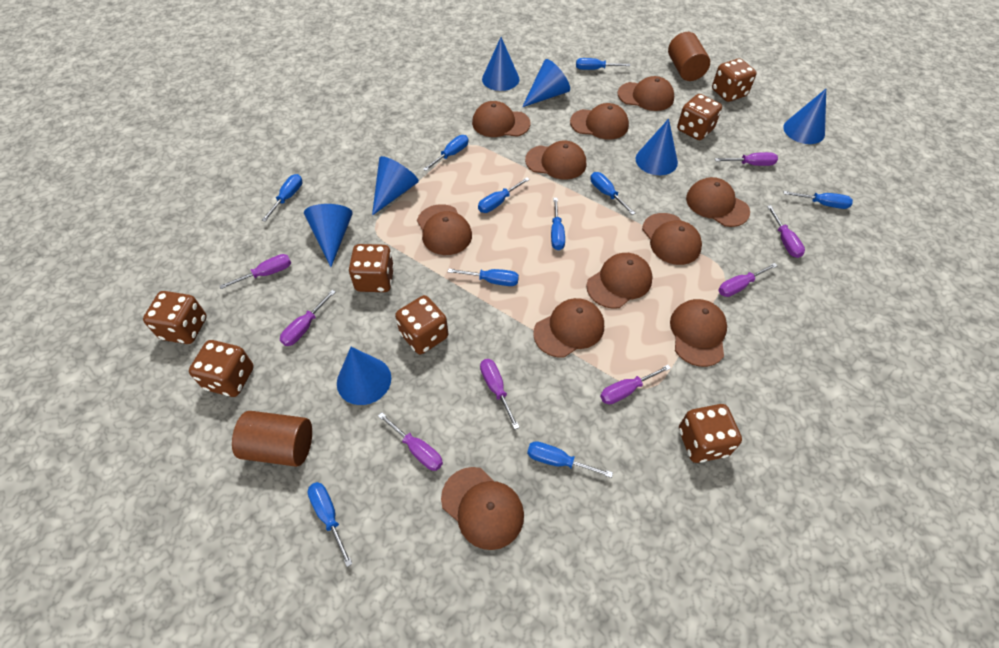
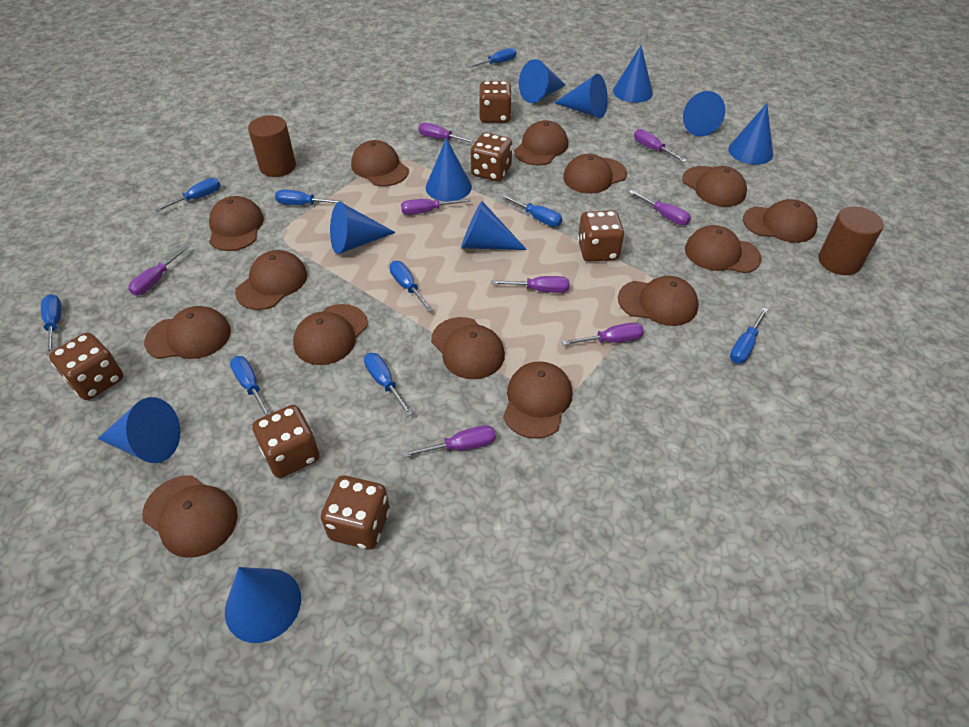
blue cone: 7 -> 10
blue screwdriver: 10 -> 9
brown cap: 11 -> 14
brown dice: 7 -> 6

